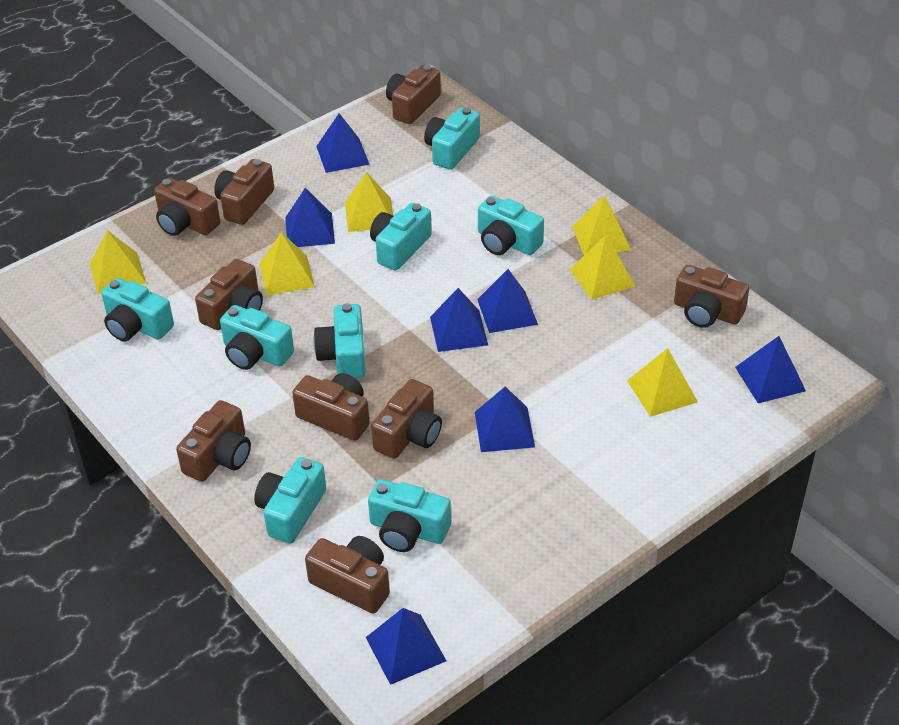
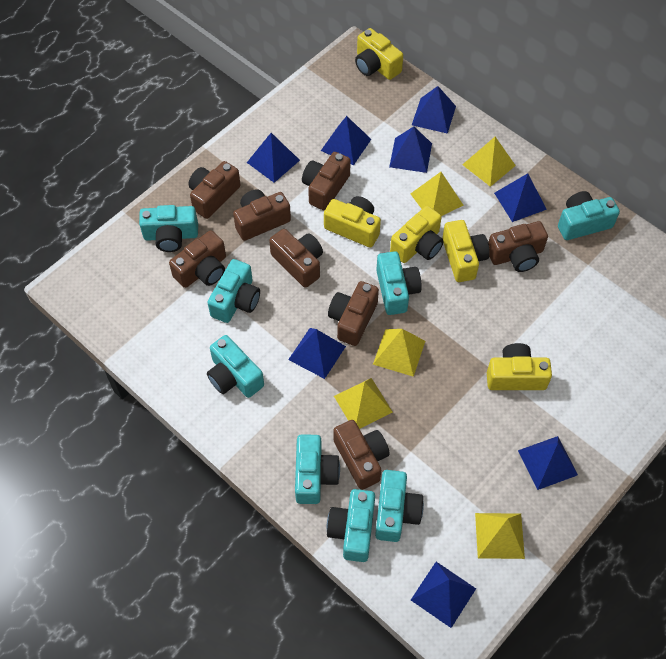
blue pyramid: 7 -> 8
brown camera: 9 -> 8
yellow camera: 0 -> 5
yellow pyramid: 6 -> 5

